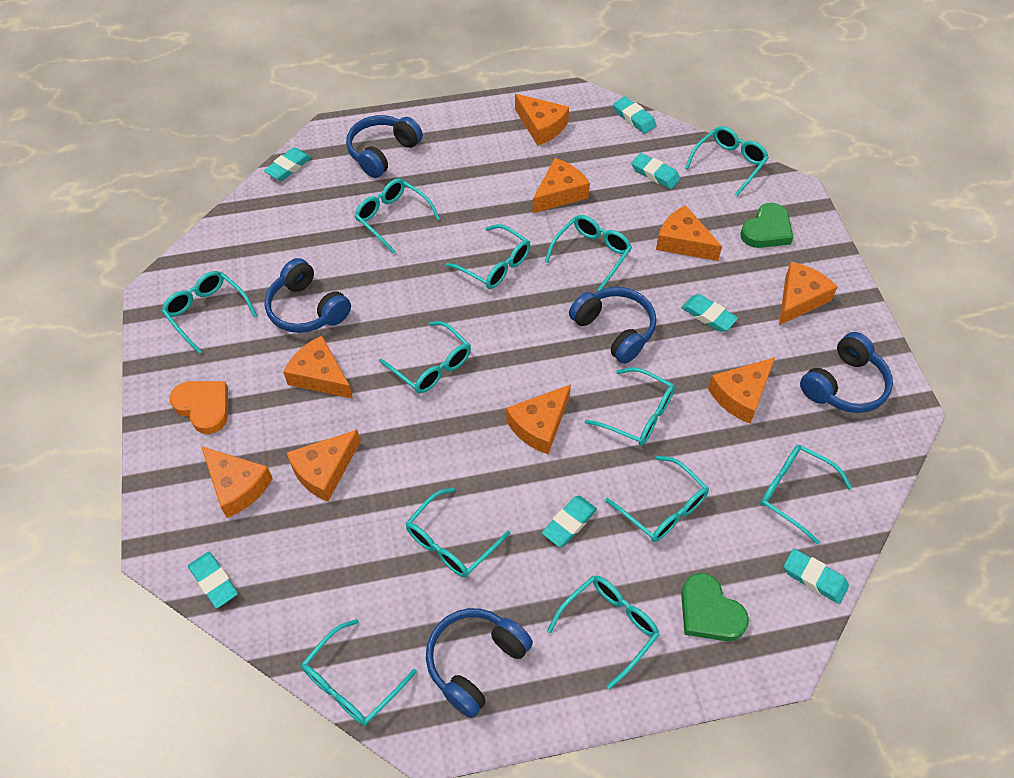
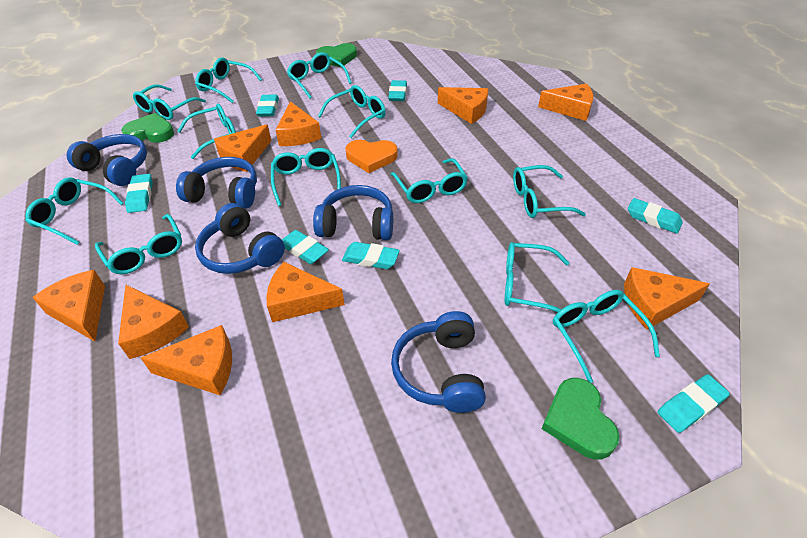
green heart: 2 -> 3

